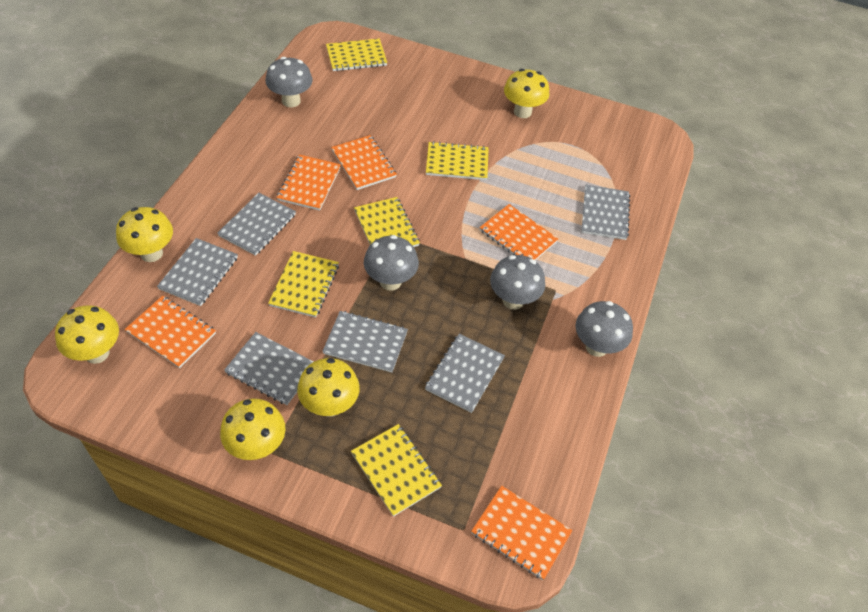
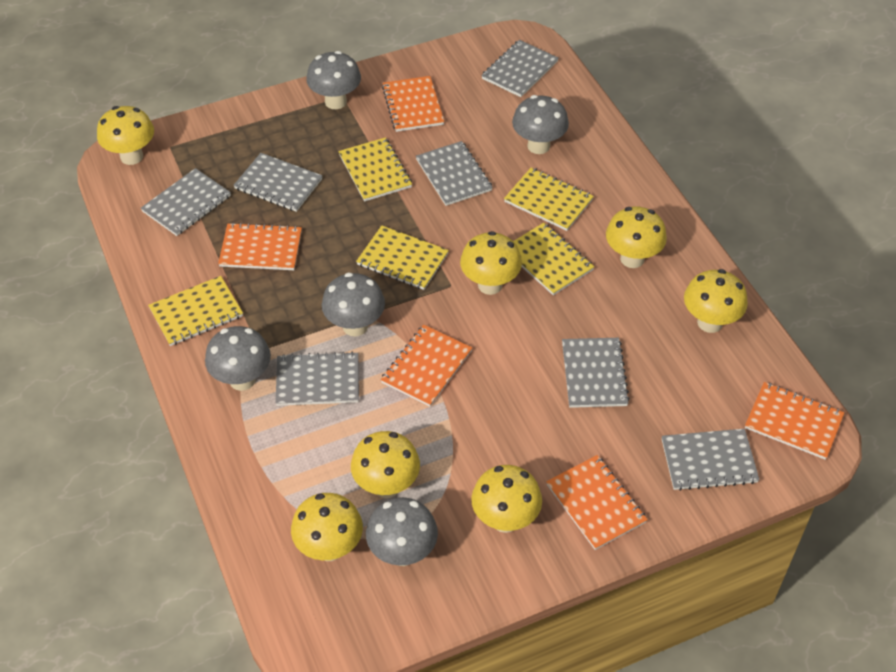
grey mushroom: 4 -> 5
grey notebook: 6 -> 7
yellow mushroom: 5 -> 7

